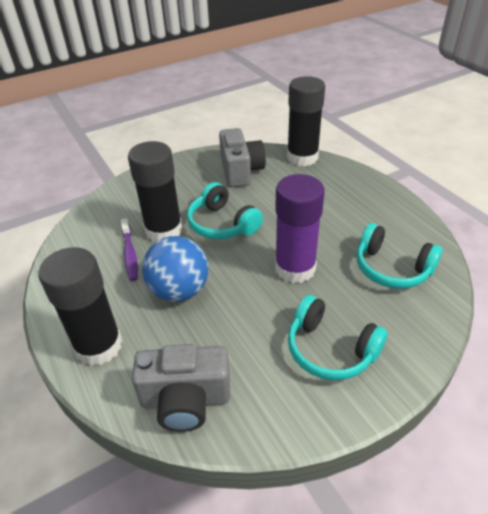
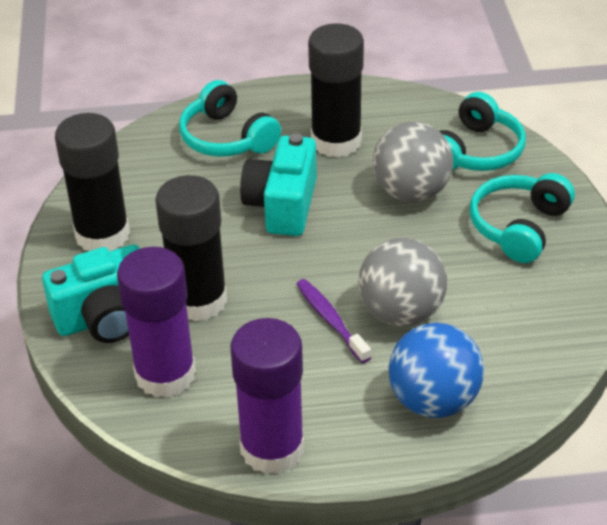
grey ball: 0 -> 2
grey camera: 2 -> 0
purple glue stick: 1 -> 2
turquoise camera: 0 -> 2

